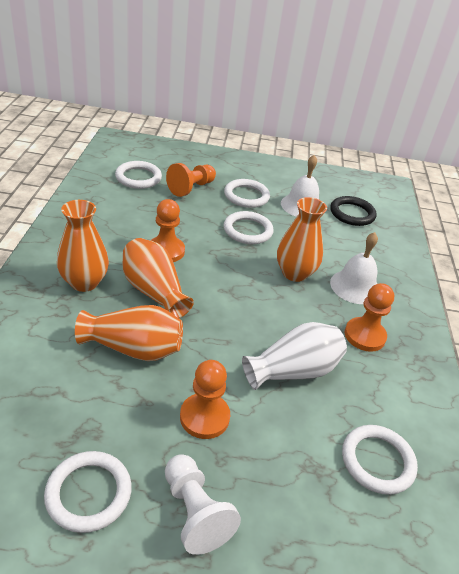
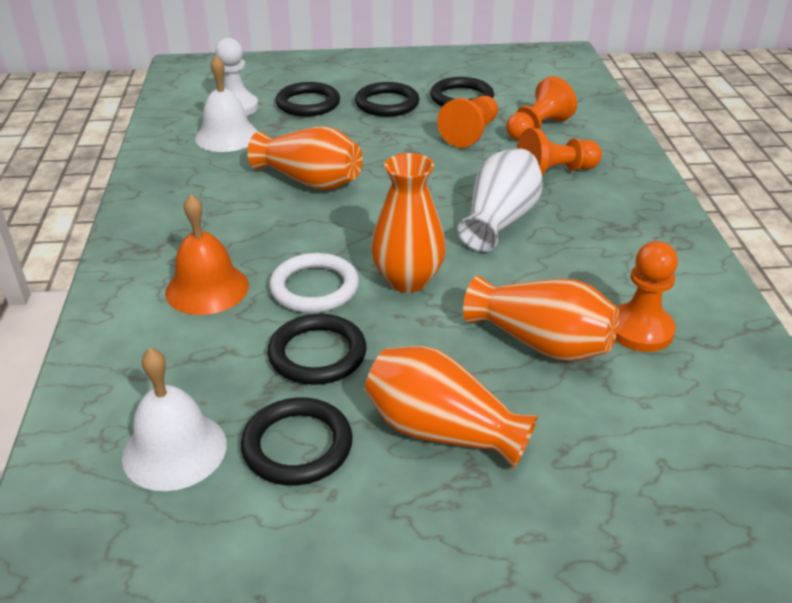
black ring: 1 -> 5
orange bell: 0 -> 1
white ring: 5 -> 1

